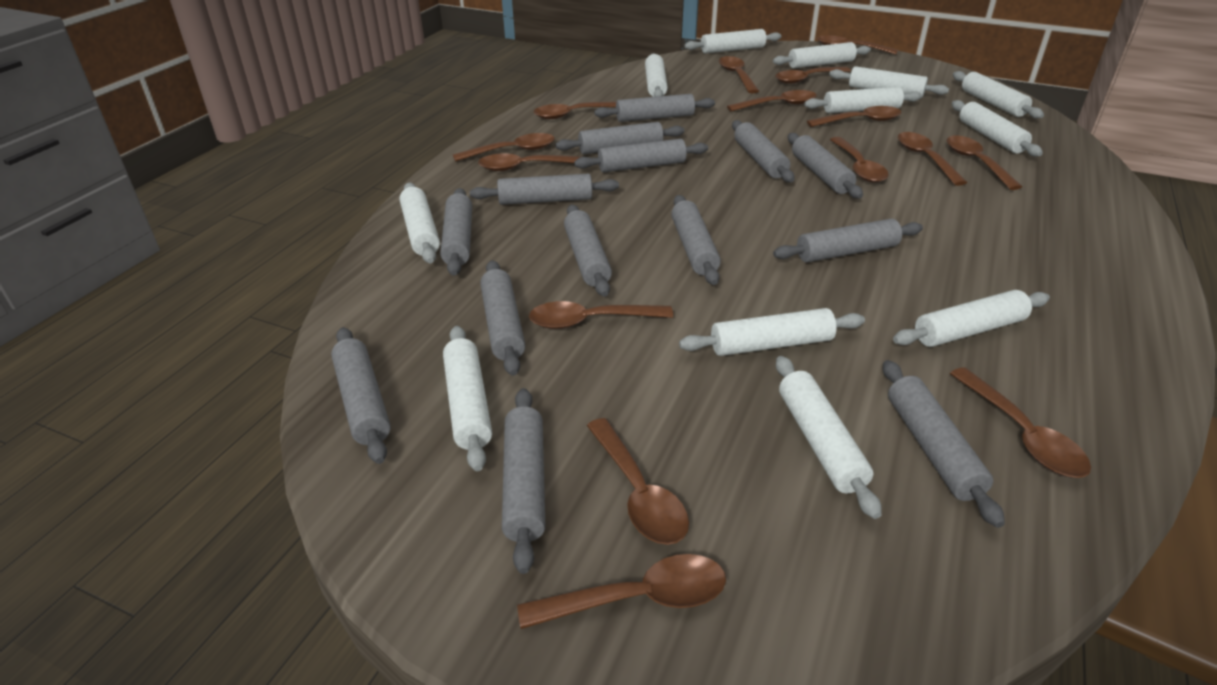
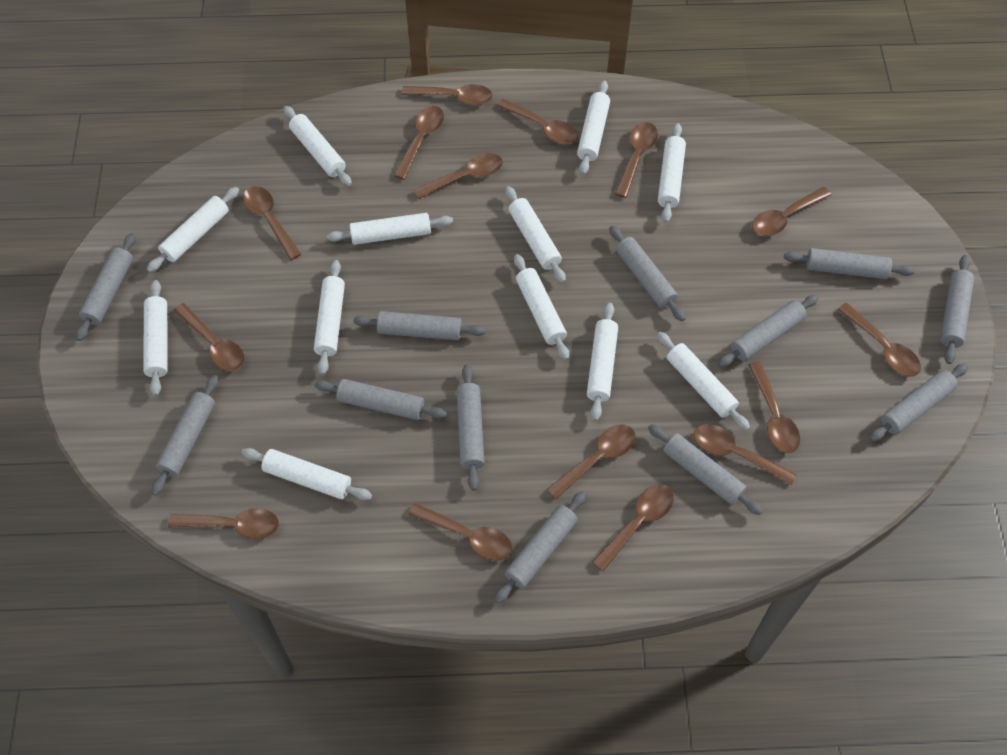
grey rolling pin: 14 -> 12

